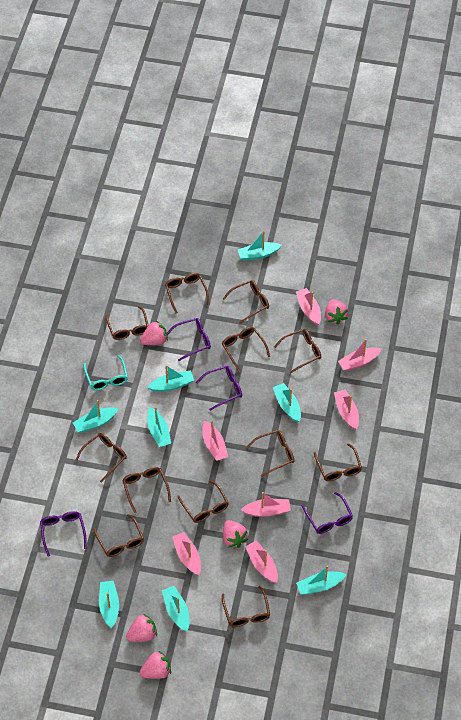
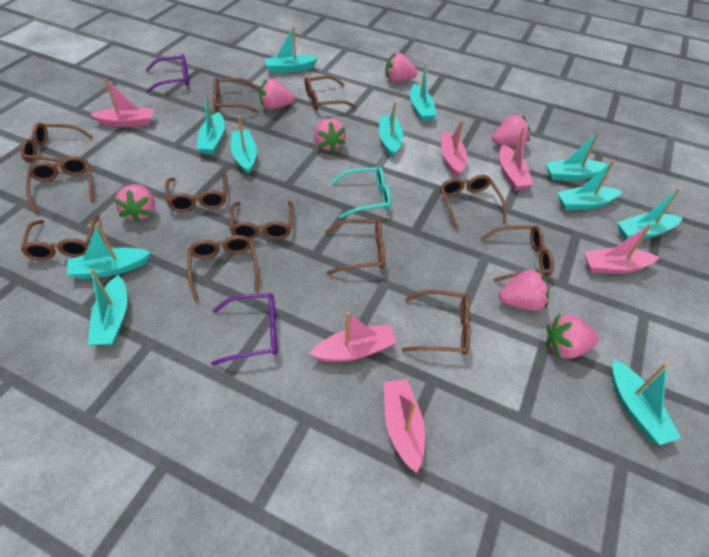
pink boat: 7 -> 6
pink strawberry: 5 -> 7
purple glasses: 4 -> 2
turquoise boat: 8 -> 11

